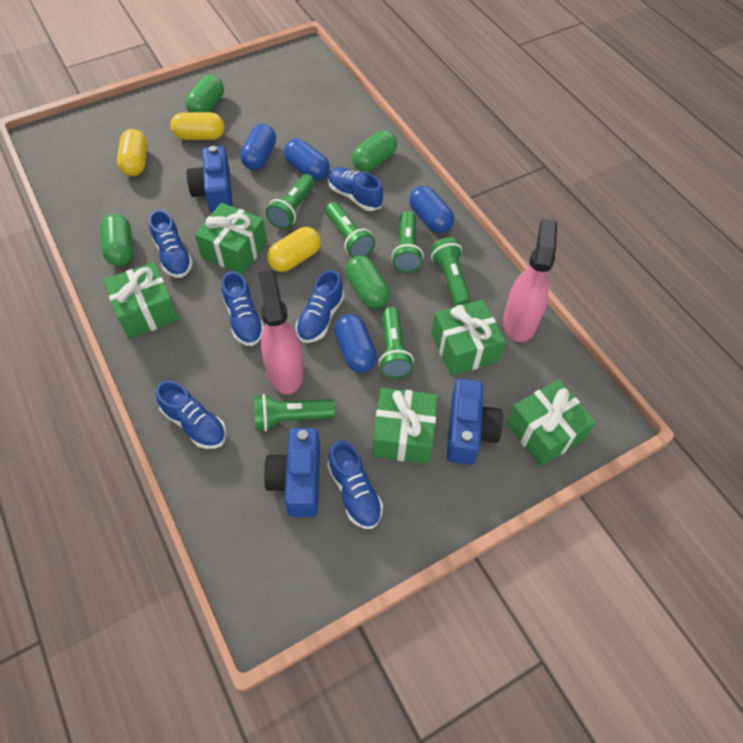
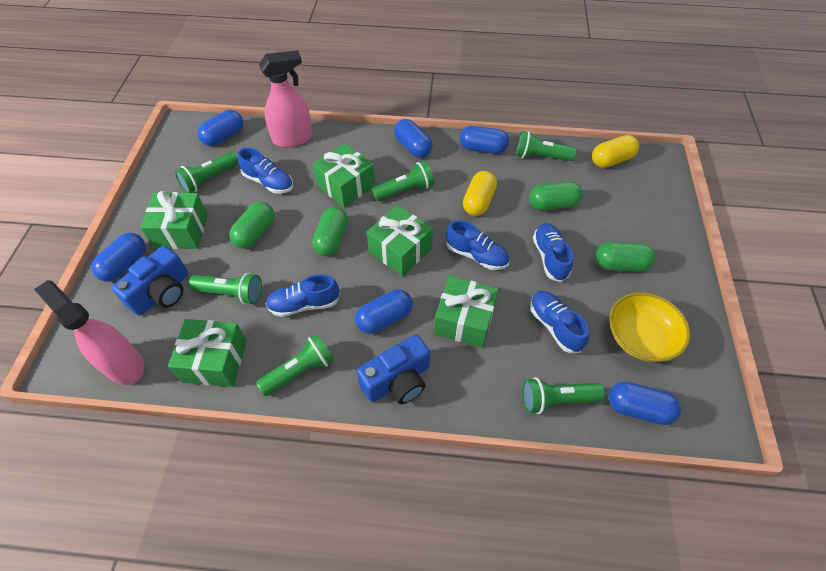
blue camera: 3 -> 2
blue capsule: 4 -> 6
blue shoe: 6 -> 5
yellow bowl: 0 -> 1
yellow capsule: 3 -> 2

